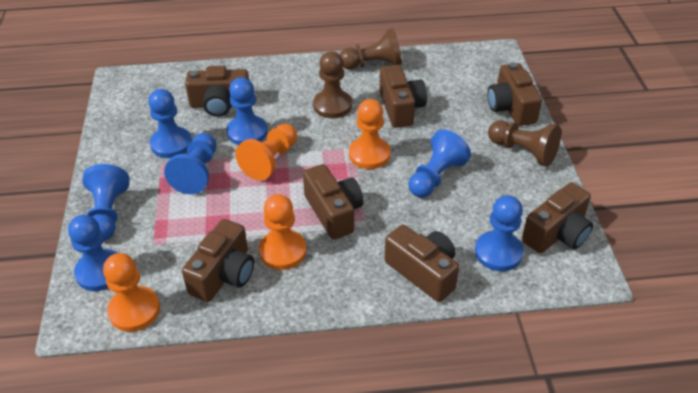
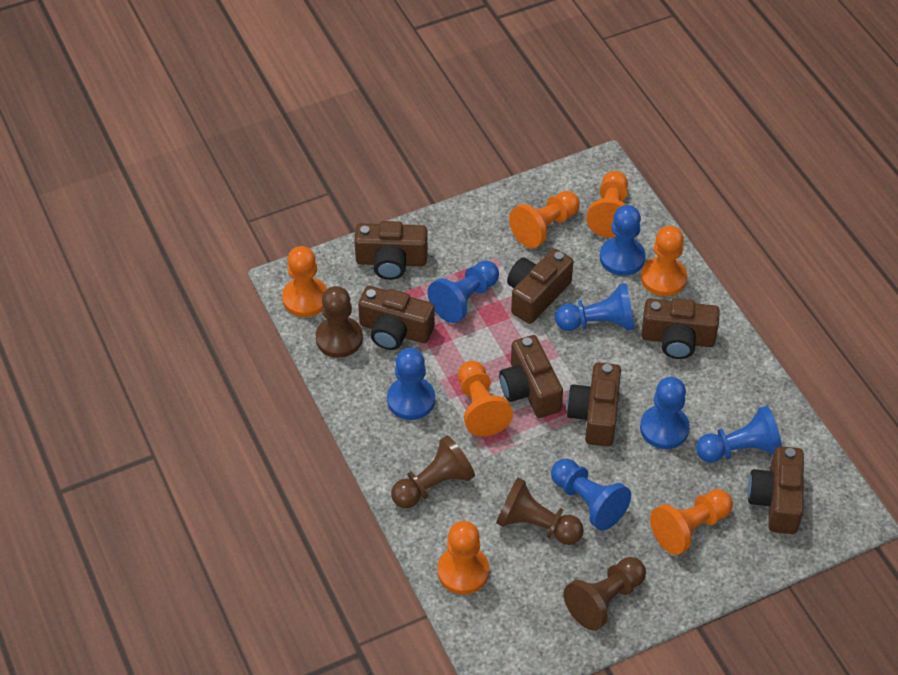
brown pawn: 3 -> 4
orange pawn: 4 -> 7

